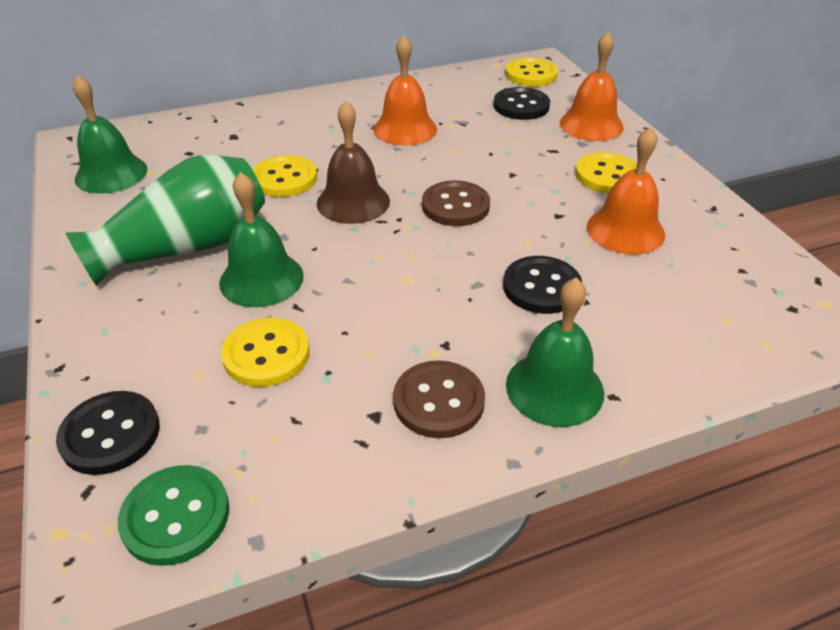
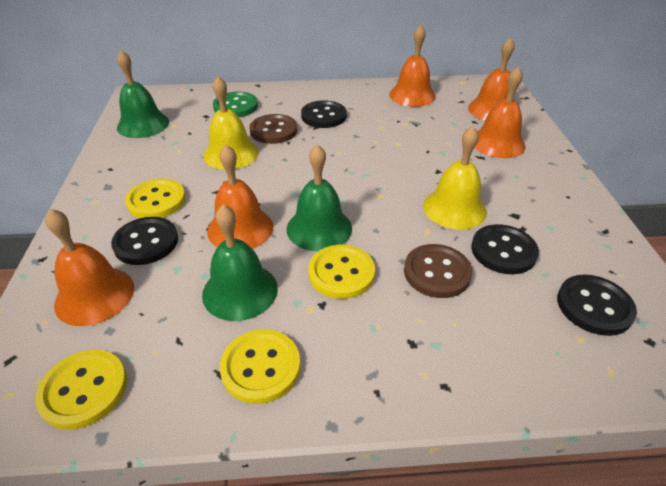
black button: 3 -> 4
brown bell: 1 -> 0
green vase: 1 -> 0
orange bell: 3 -> 5
yellow bell: 0 -> 2

